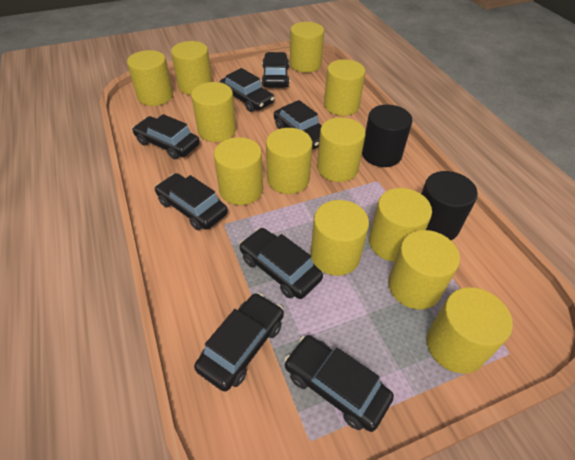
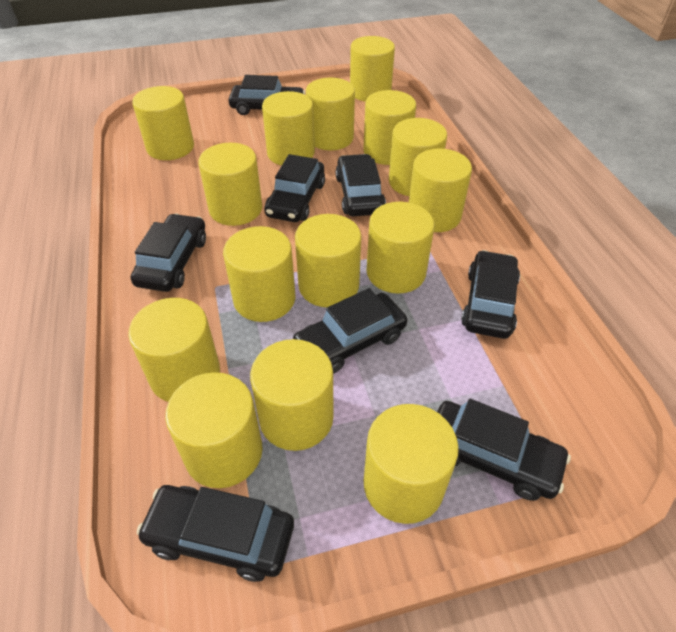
black cylinder: 2 -> 0
yellow cylinder: 12 -> 15

